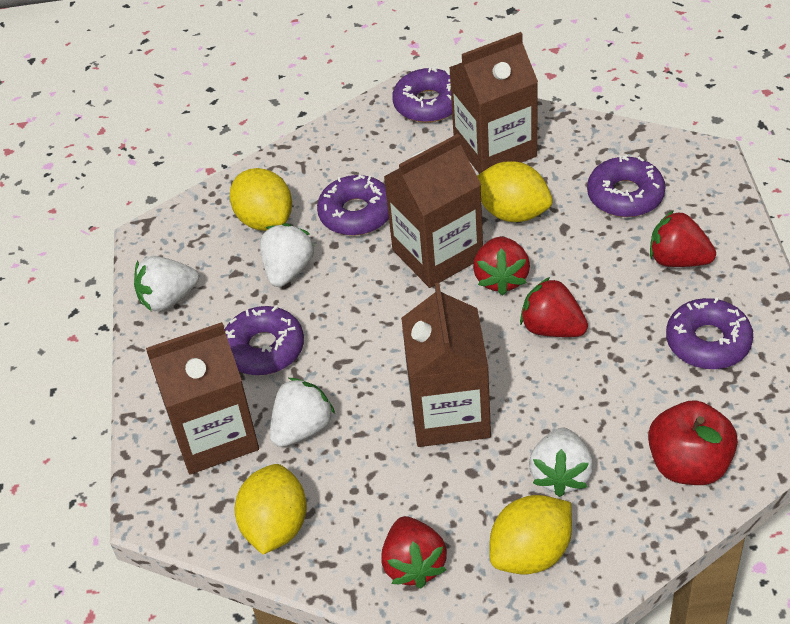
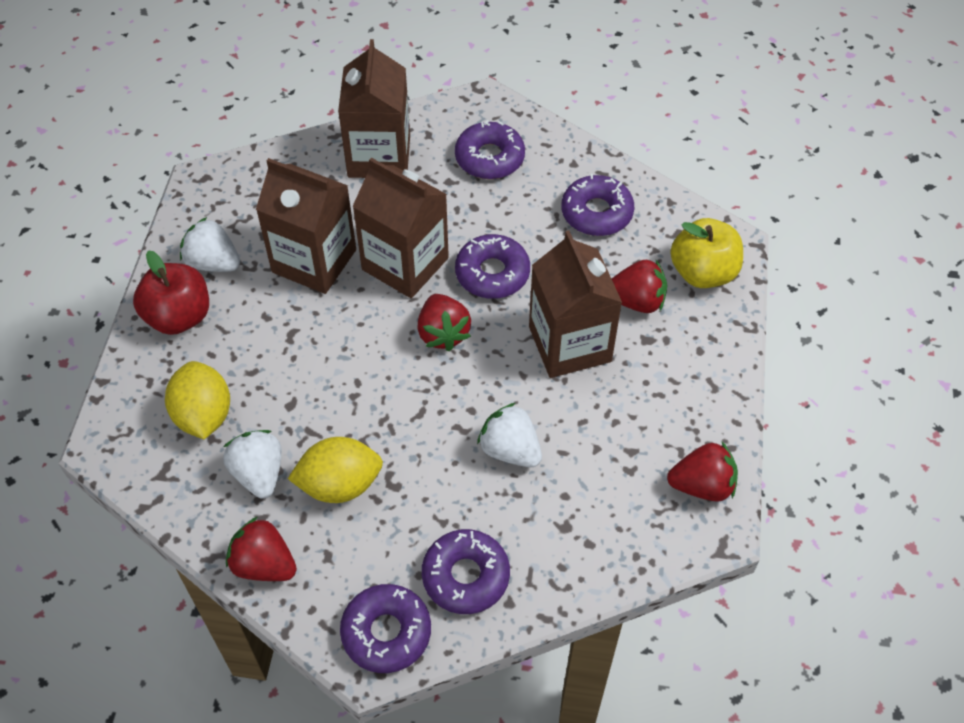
white strawberry: 4 -> 3
yellow apple: 0 -> 1
yellow lemon: 4 -> 2

